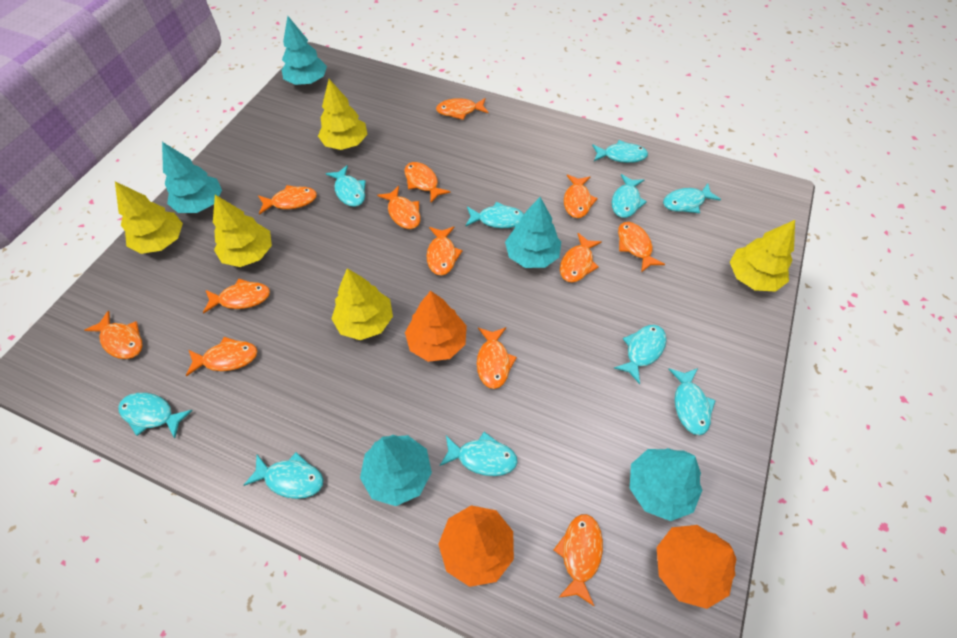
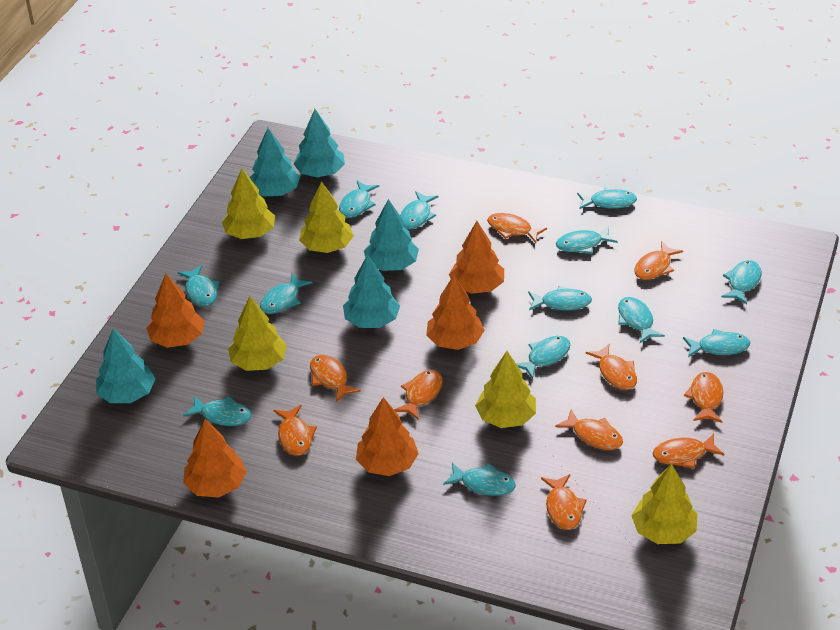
orange fish: 13 -> 10
orange tree: 3 -> 5
turquoise fish: 10 -> 13

